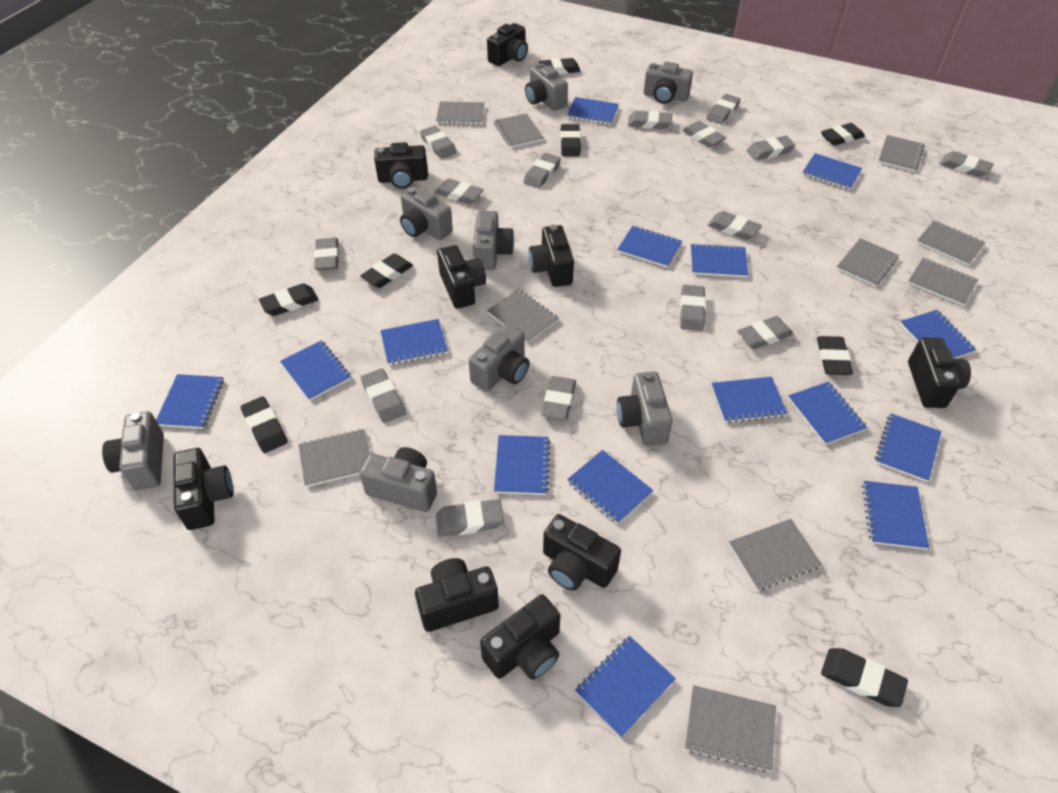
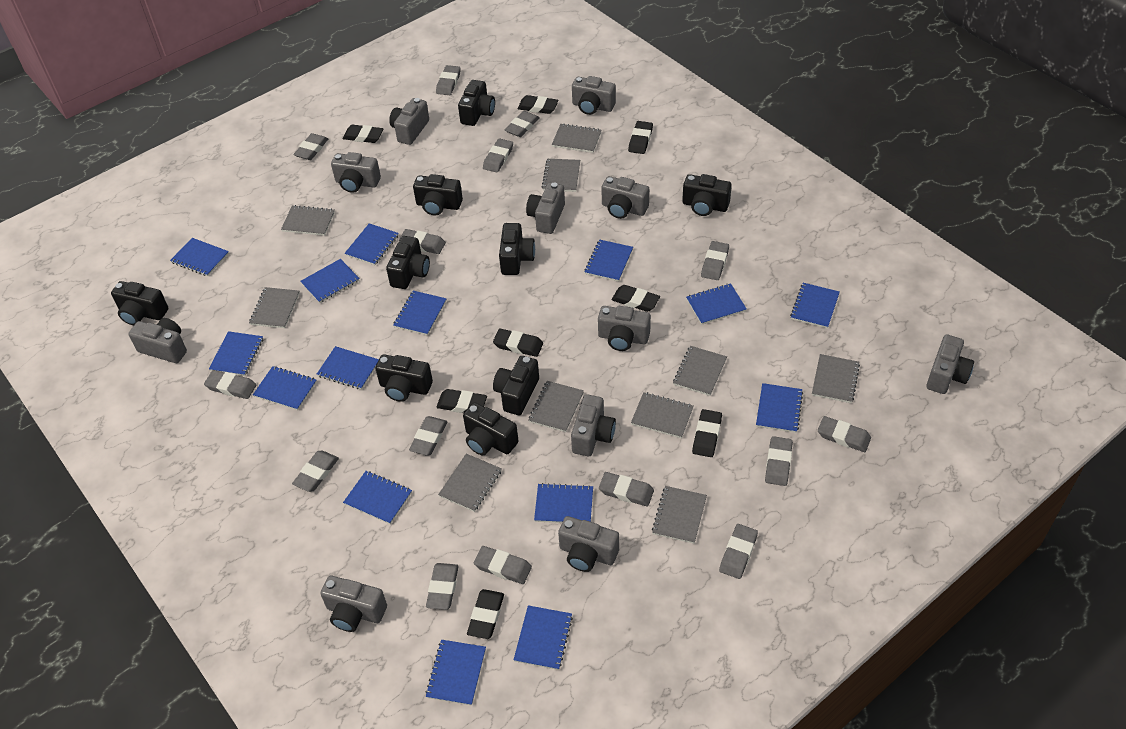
grey camera: 8 -> 11

